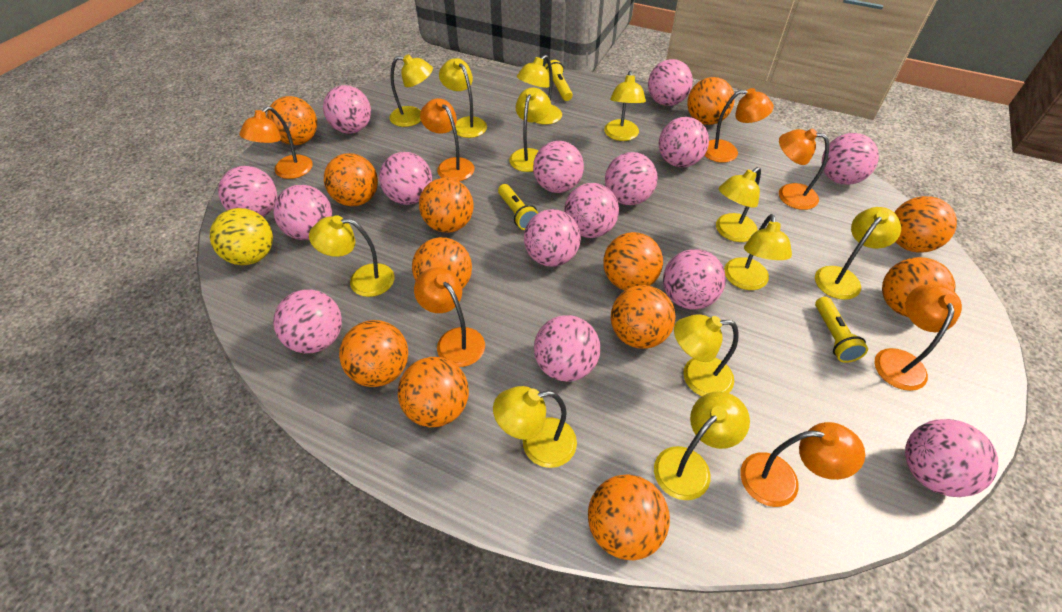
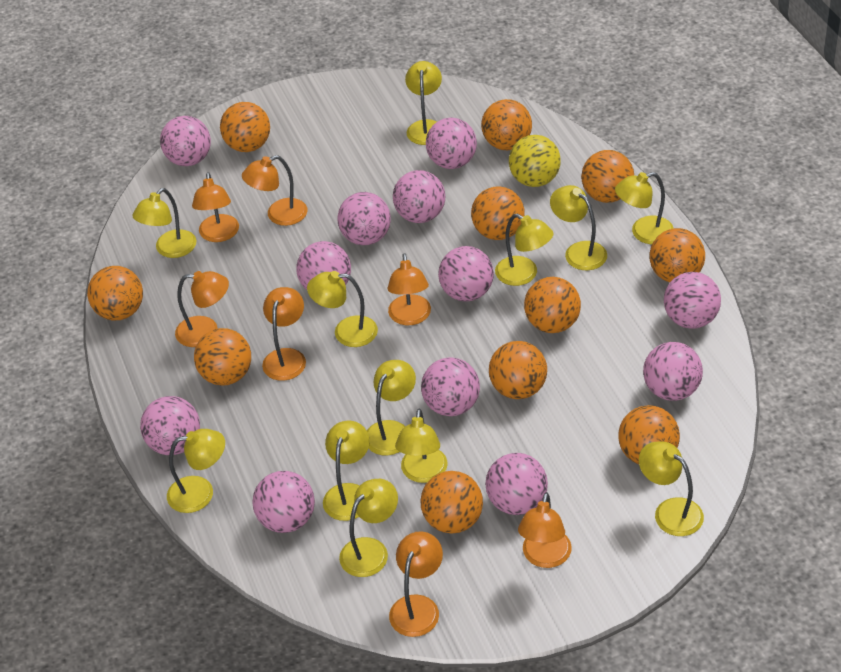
orange ball: 12 -> 11
pink ball: 15 -> 12
yellow flashlight: 3 -> 0

